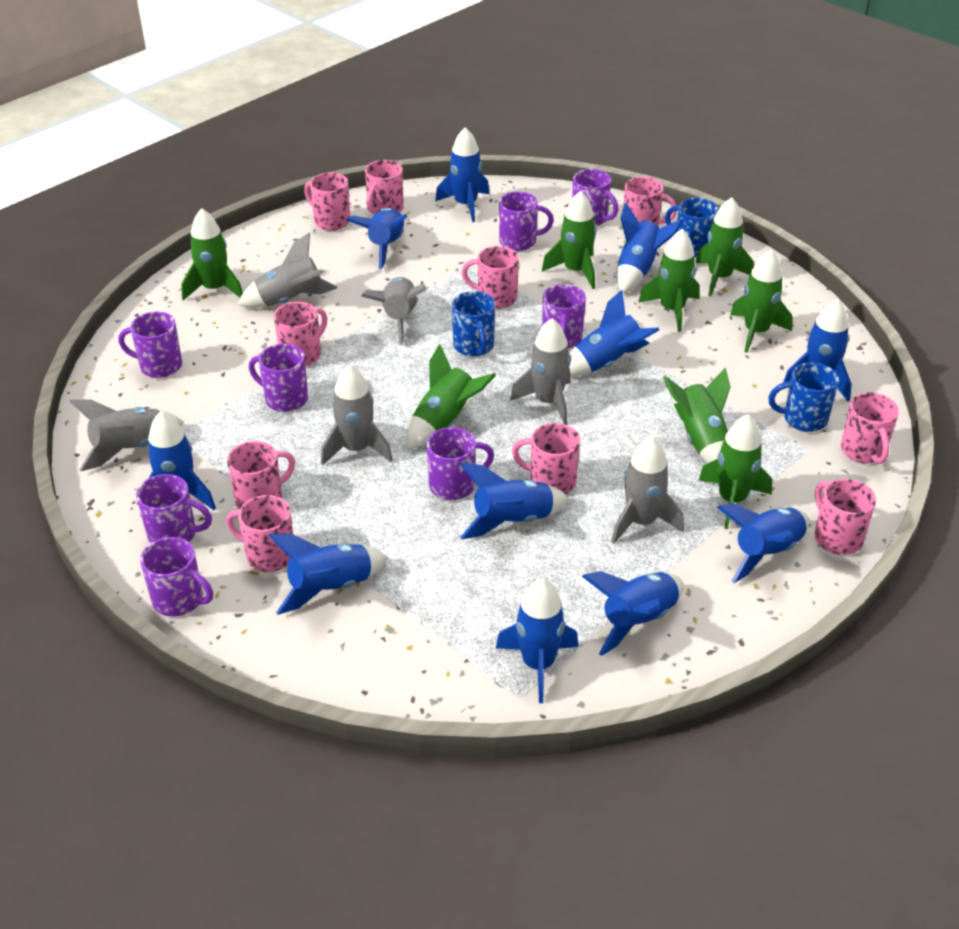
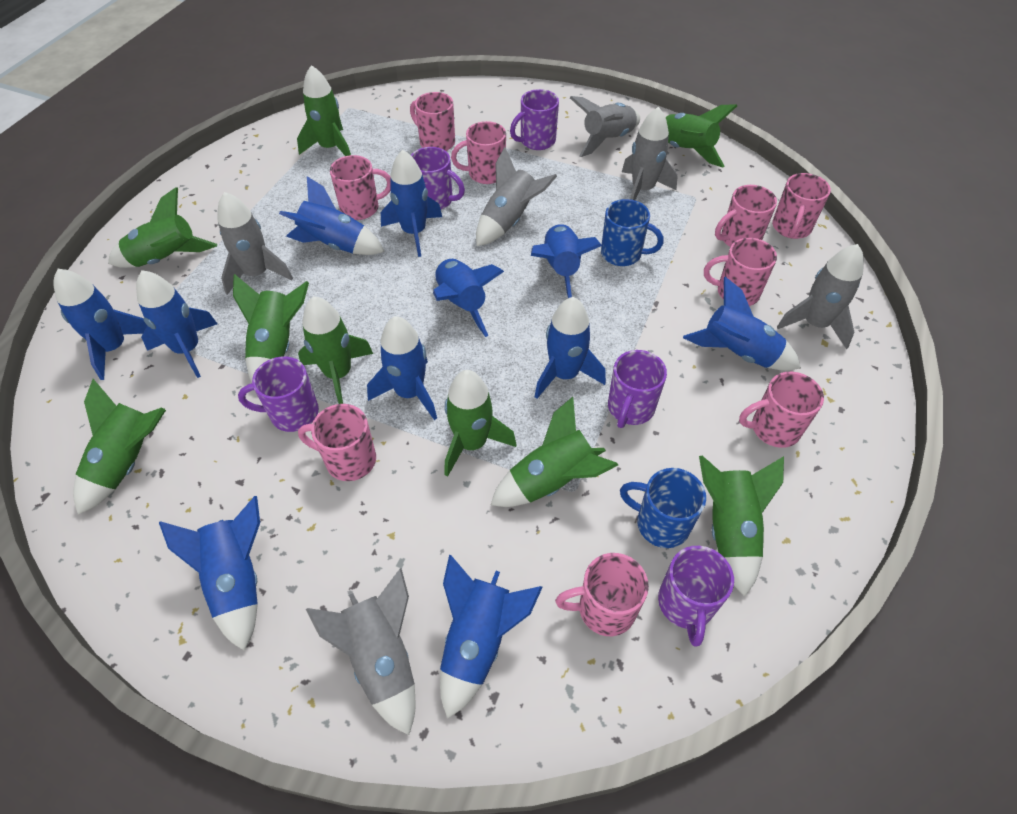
blue mug: 3 -> 2
green rocket: 8 -> 9
pink mug: 10 -> 9
purple mug: 8 -> 5

